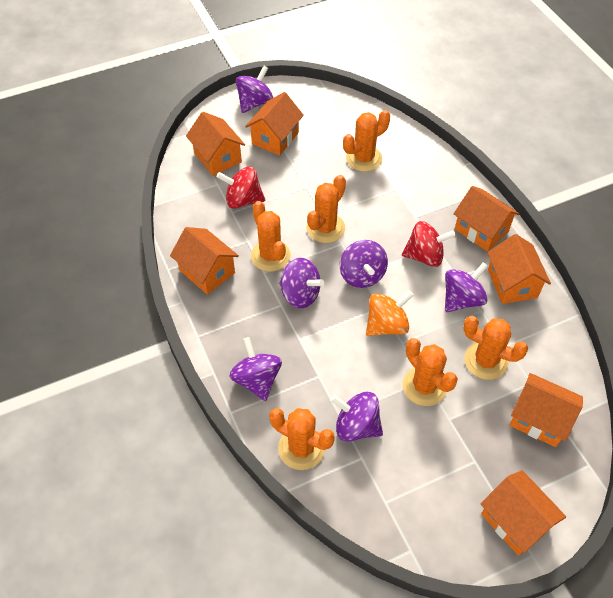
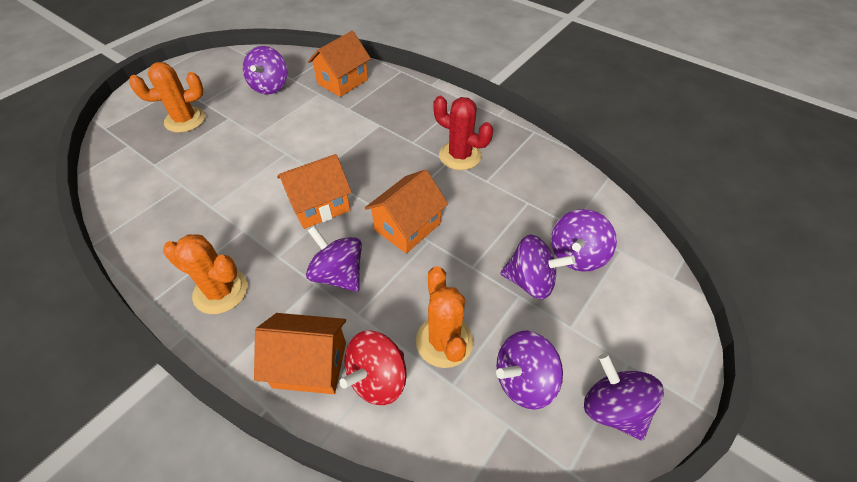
orange cactus: 6 -> 3
orange house: 7 -> 4
orange spinning top: 1 -> 0
red cactus: 0 -> 1
red spinning top: 2 -> 1

